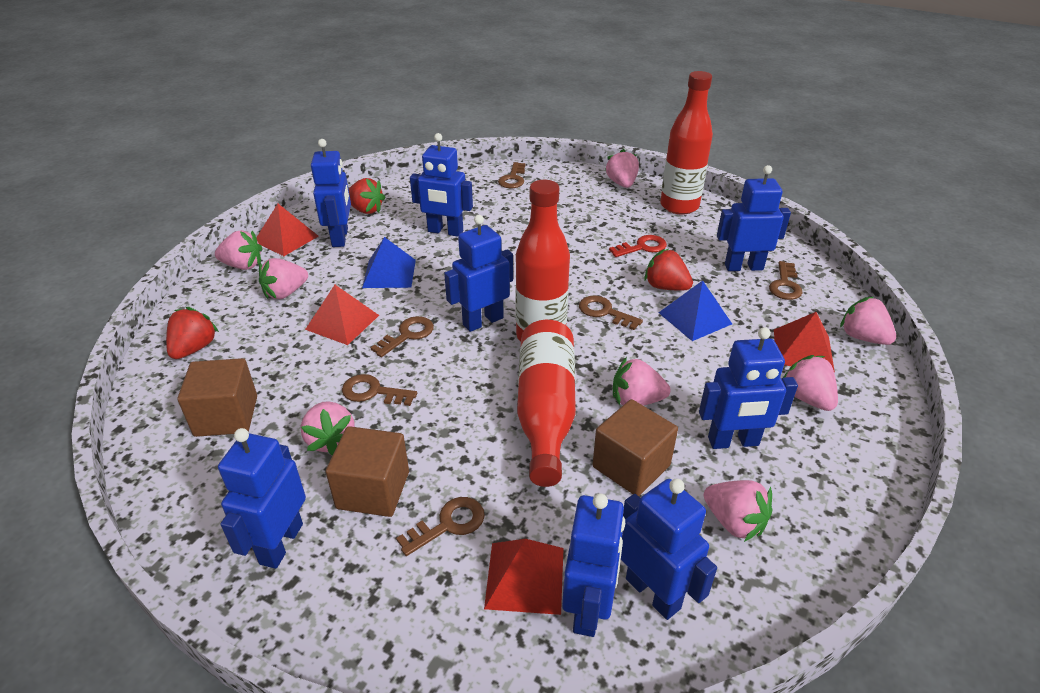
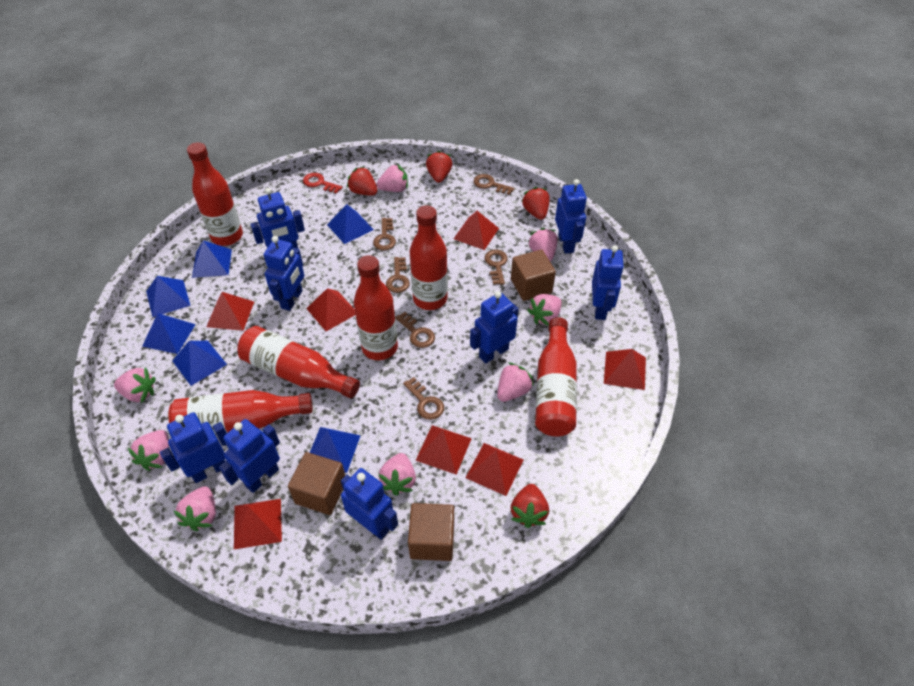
blue pyramid: 2 -> 6
red bottle: 3 -> 6
red pyramid: 4 -> 7
red strawberry: 3 -> 4

